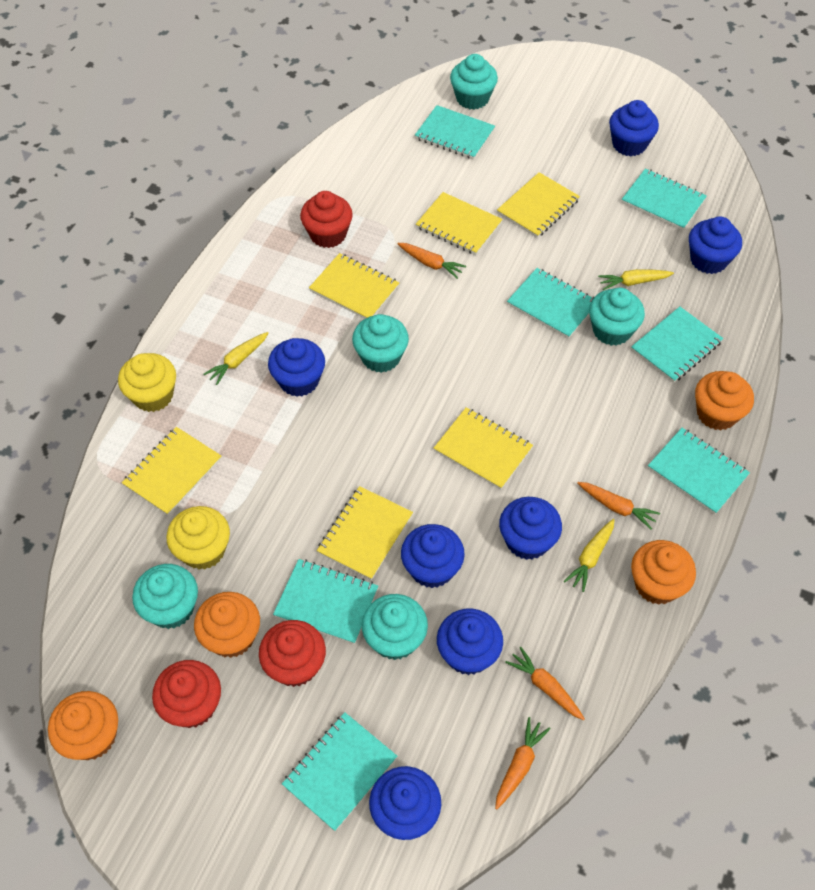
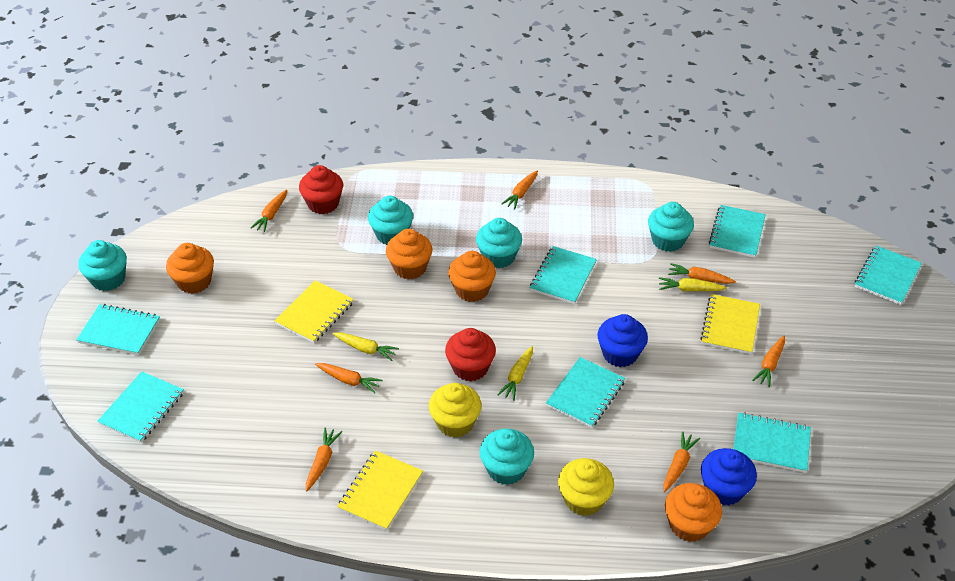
blue cupcake: 7 -> 2
orange carrot: 4 -> 7
red cupcake: 3 -> 2
yellow notebook: 6 -> 3

